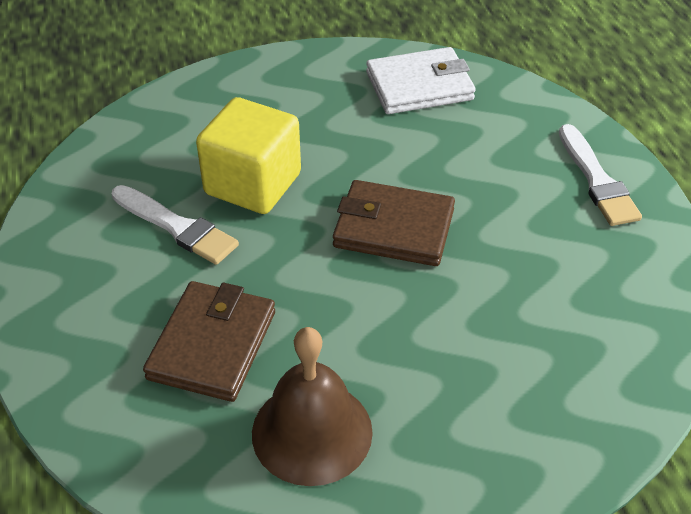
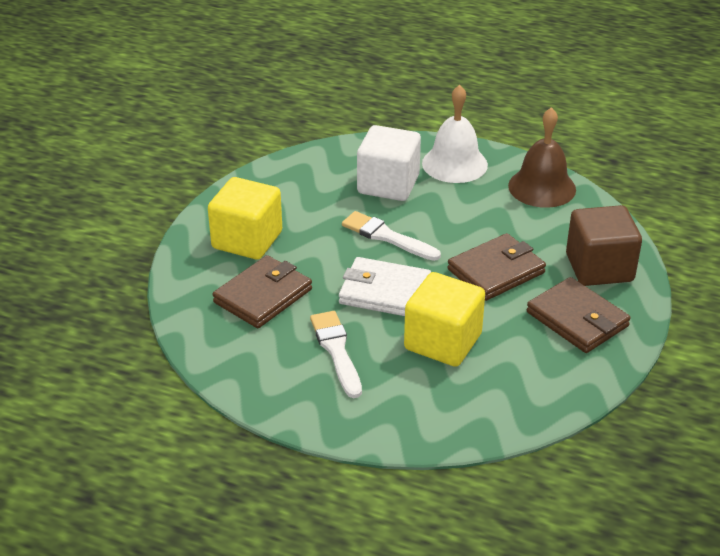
brown cube: 0 -> 1
brown wallet: 2 -> 3
white bell: 0 -> 1
white cube: 0 -> 1
yellow cube: 1 -> 2

